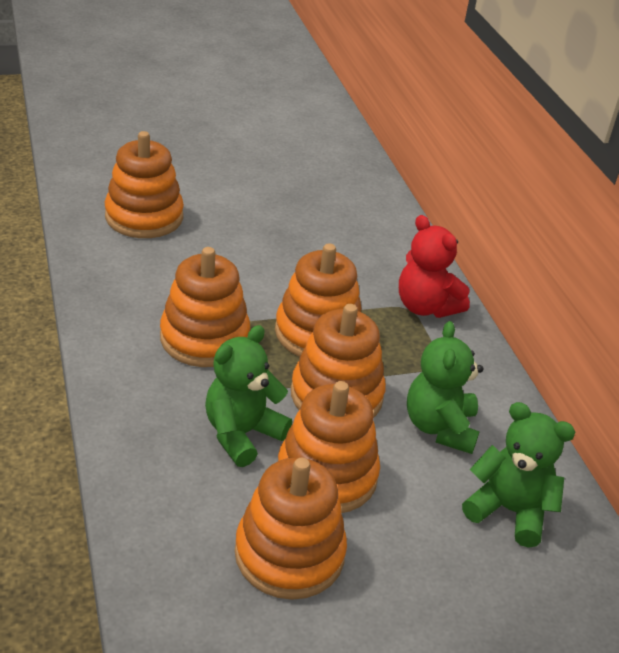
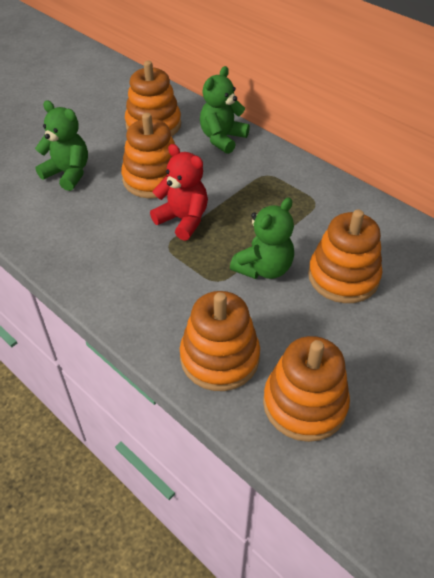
orange stacking toy: 6 -> 5

